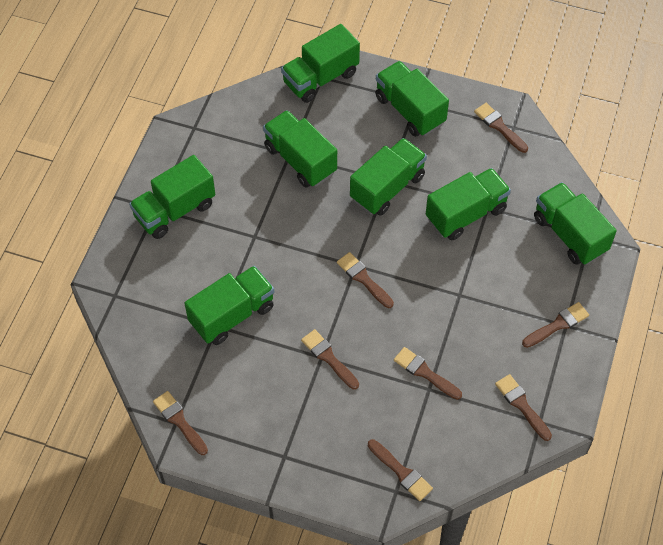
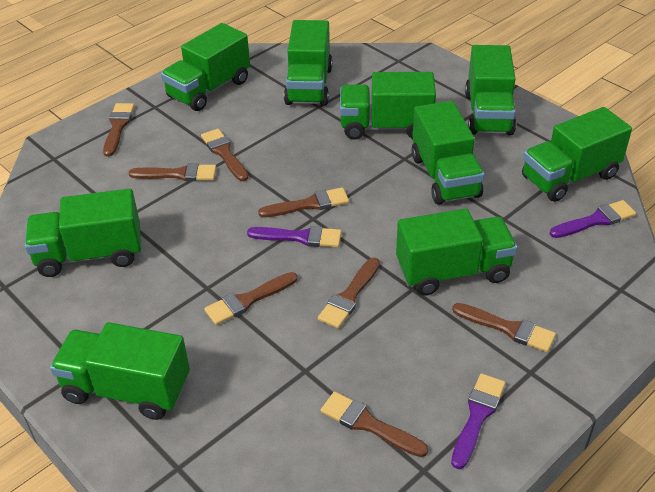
green truck: 8 -> 9
purple brush: 0 -> 3

